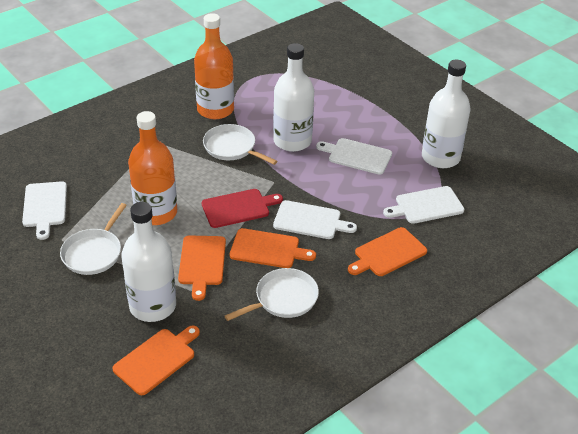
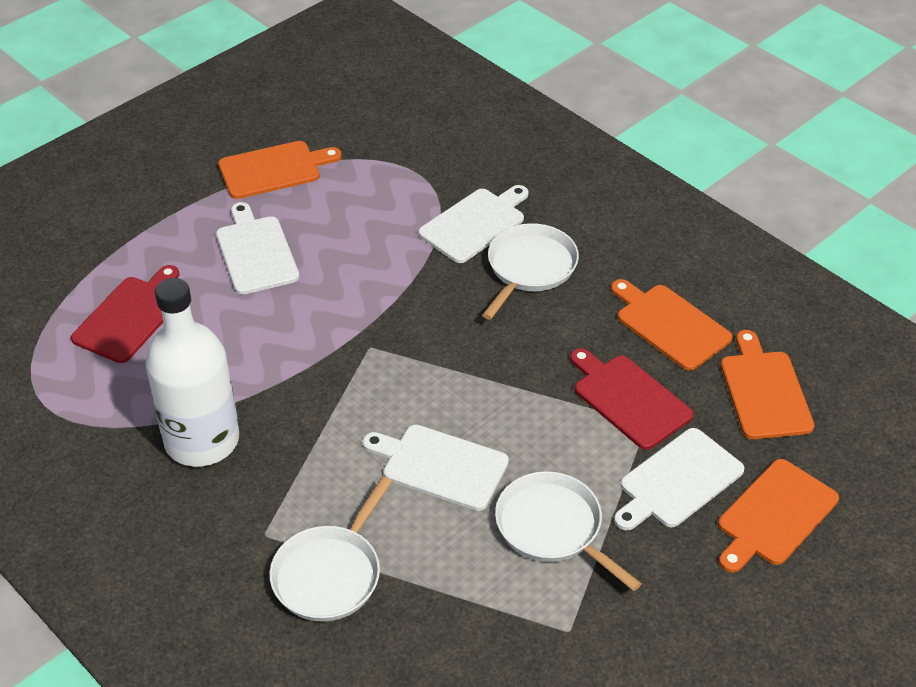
orange bottle: 2 -> 0
red cutting board: 1 -> 2
white bottle: 3 -> 1

